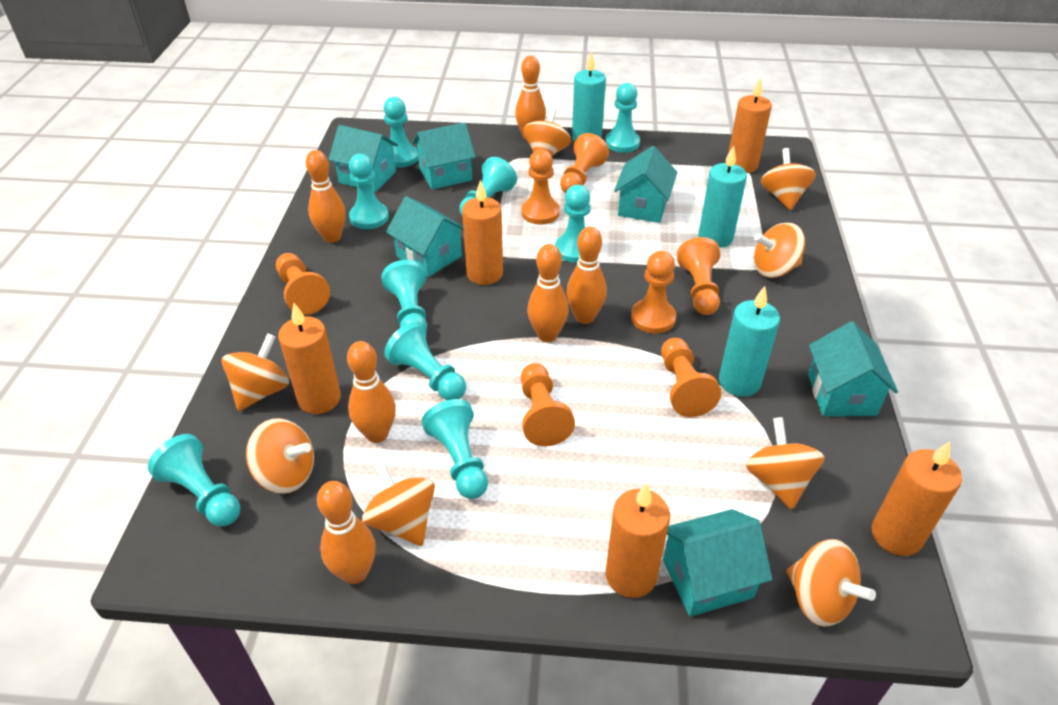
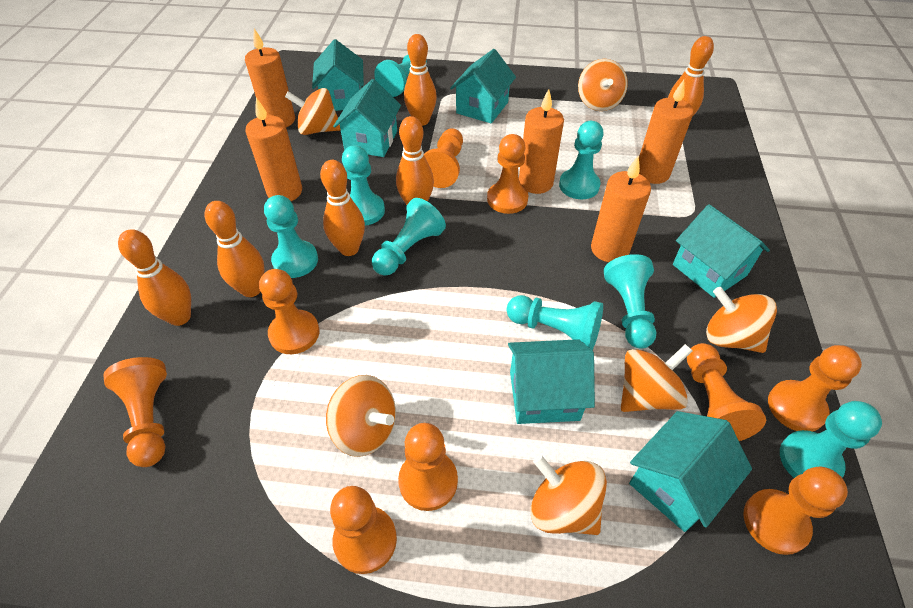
orange pawn: 7 -> 9
orange spinning top: 8 -> 6
turquoise candle: 3 -> 0
turquoise pawn: 9 -> 8

